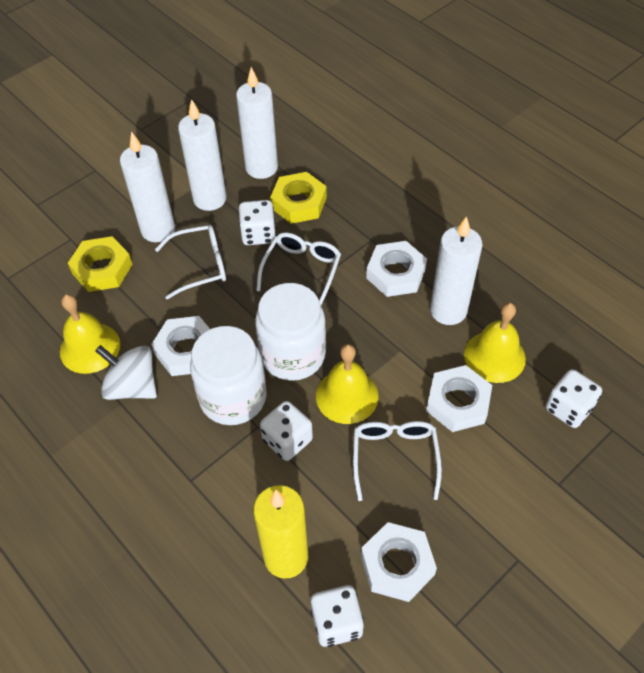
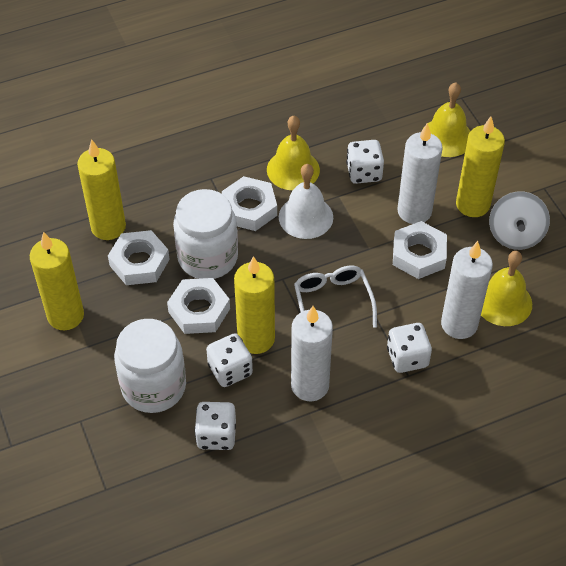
white bell: 0 -> 1
white candle: 4 -> 3
white glasses: 3 -> 1
yellow candle: 1 -> 4
yellow nut: 2 -> 0

